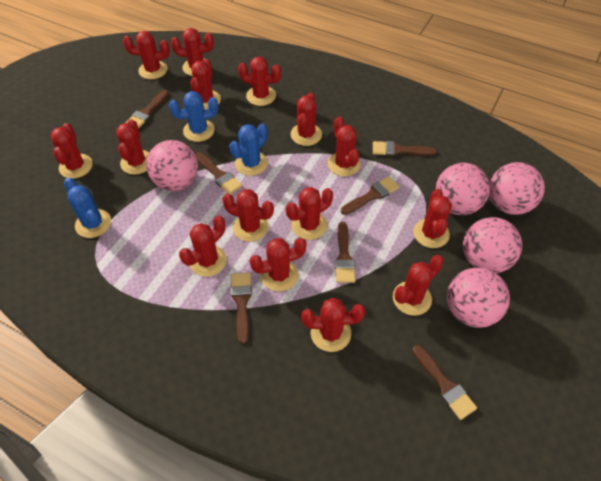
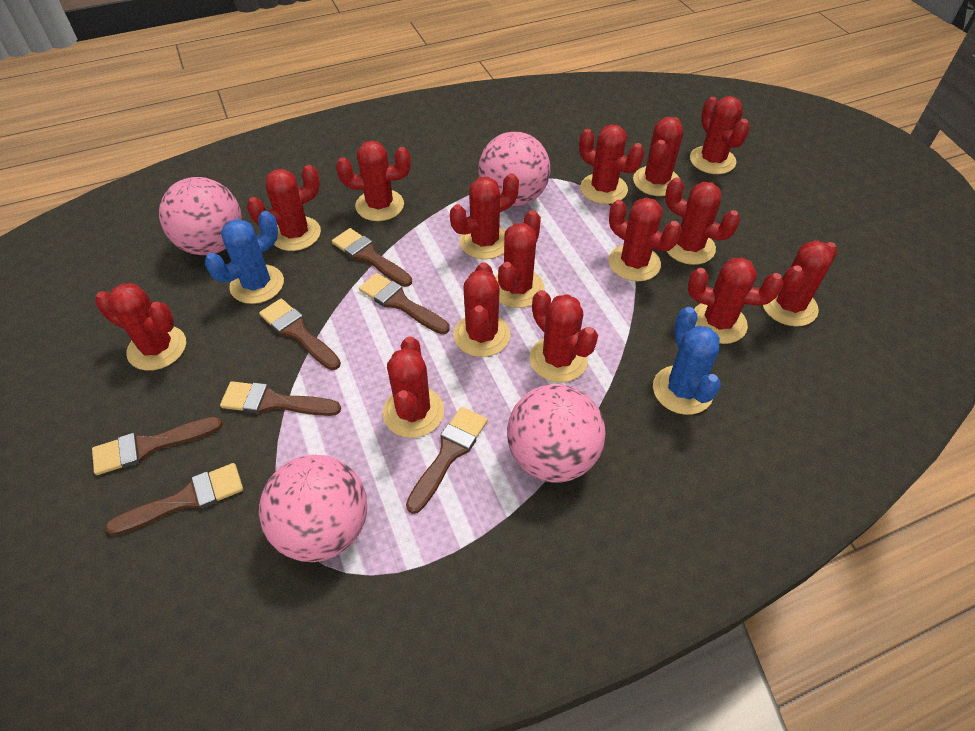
blue cactus: 3 -> 2
pink ball: 5 -> 4

